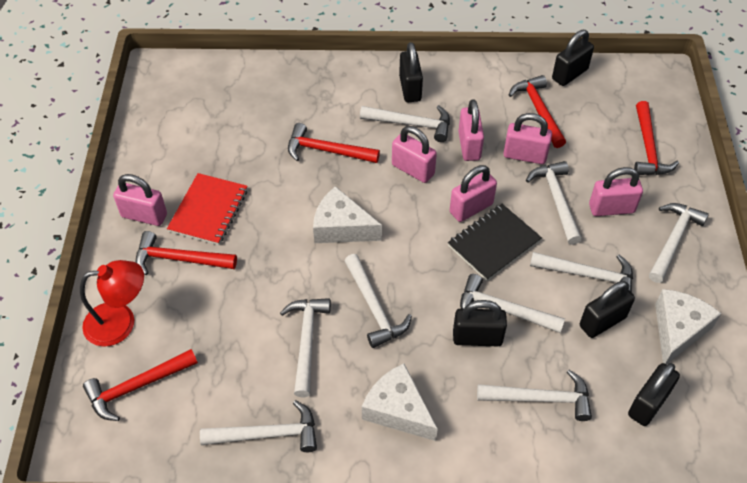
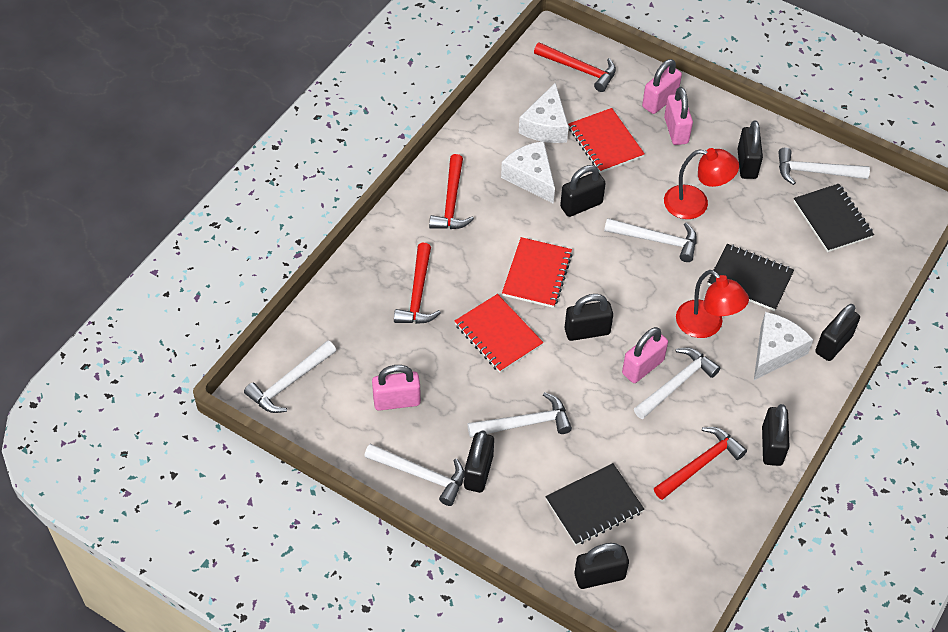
black notebook: 1 -> 3
black padlock: 5 -> 7
pink padlock: 6 -> 4
red hammer: 5 -> 4
red lamp: 1 -> 2
red notebook: 1 -> 3
white hammer: 9 -> 6

